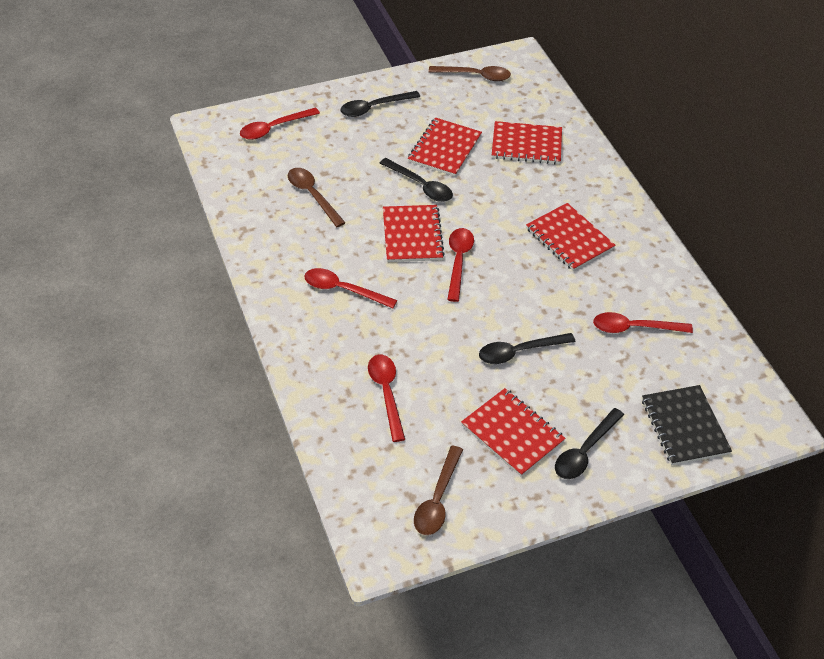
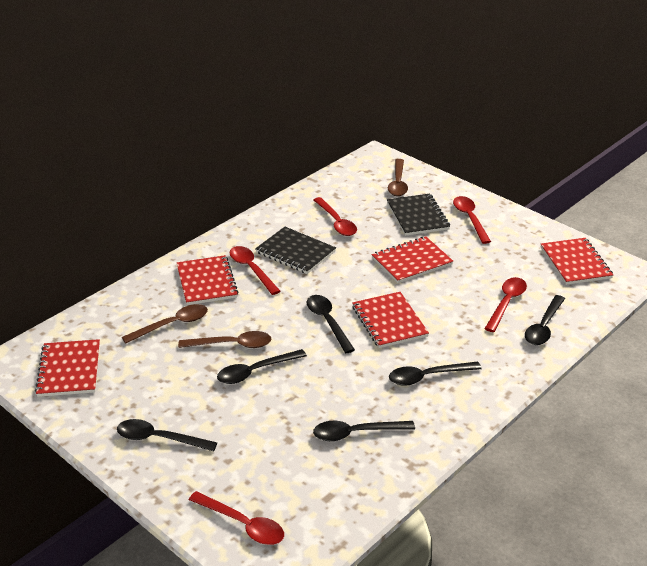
black notebook: 1 -> 2
black spoon: 4 -> 6

